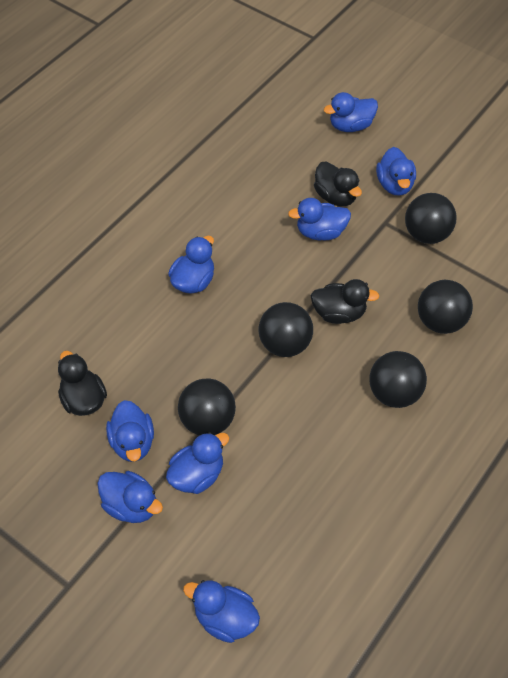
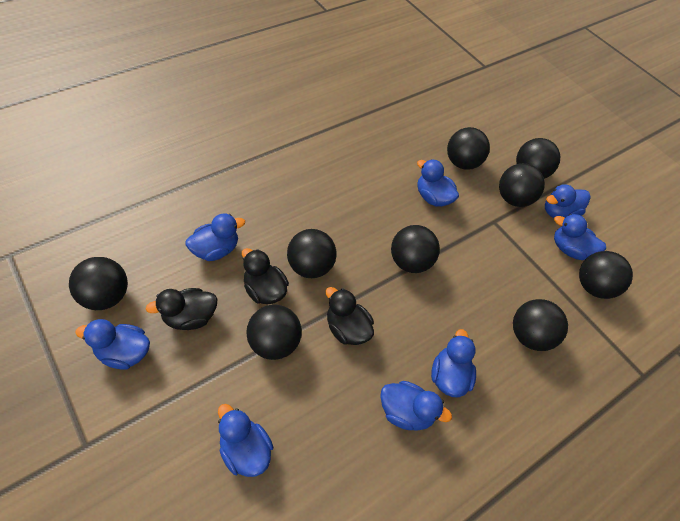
black ball: 5 -> 9

